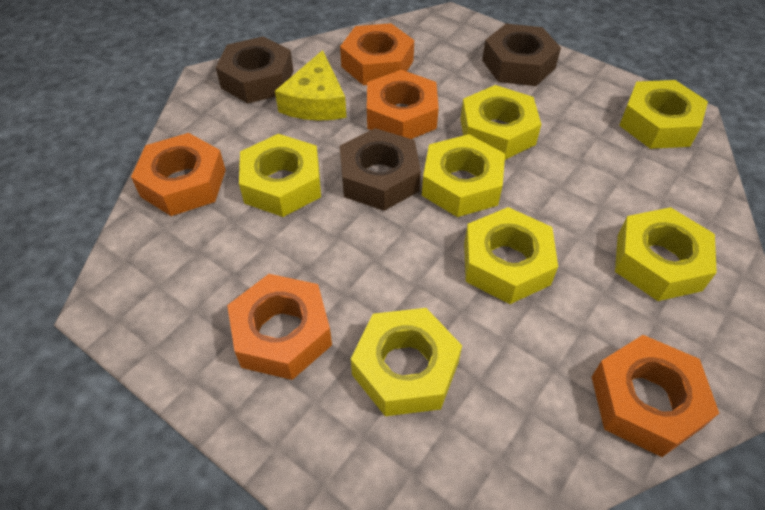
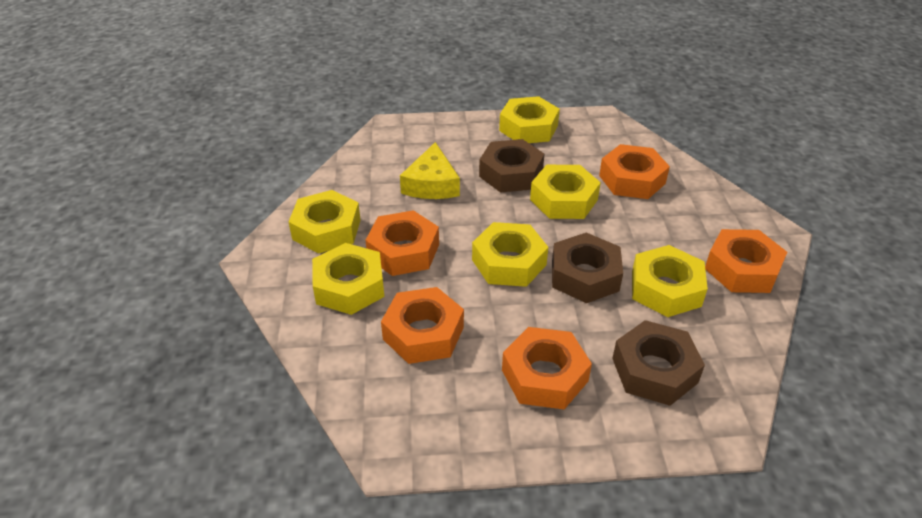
yellow nut: 7 -> 6

